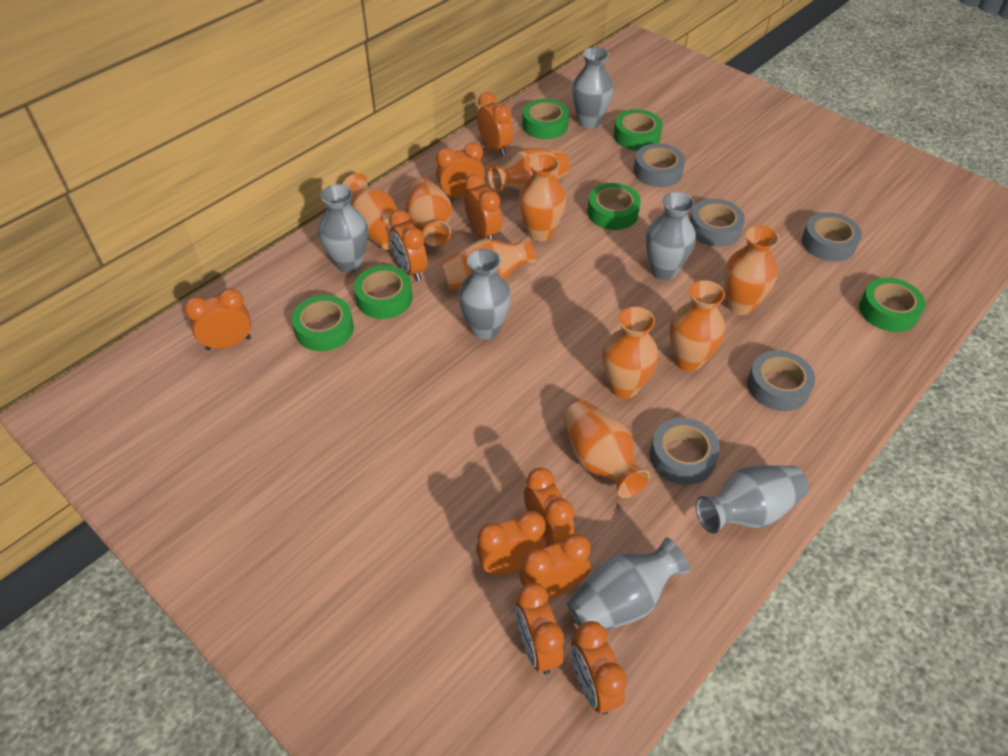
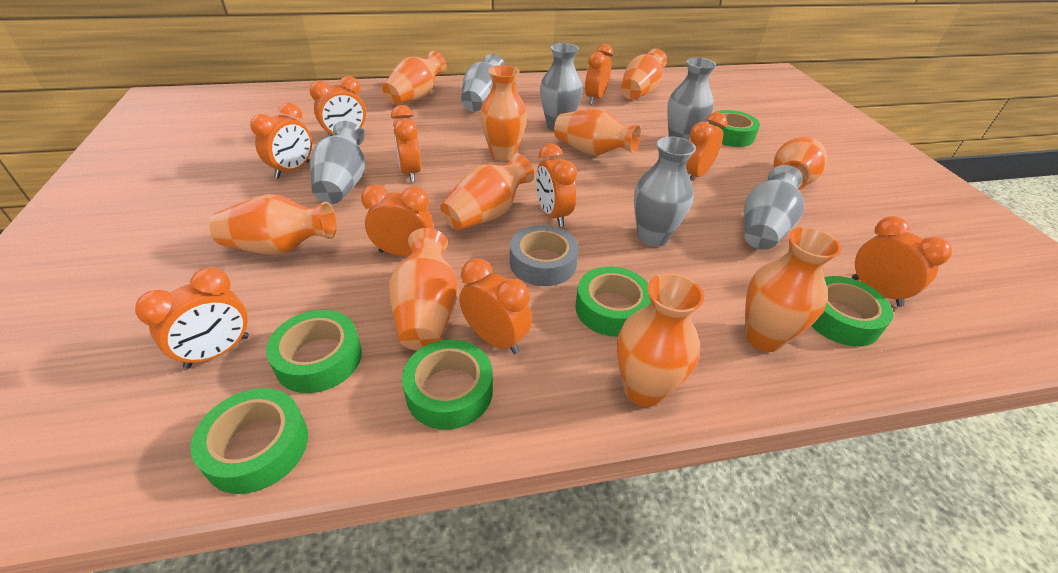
grey tape: 5 -> 1
orange vase: 9 -> 10

